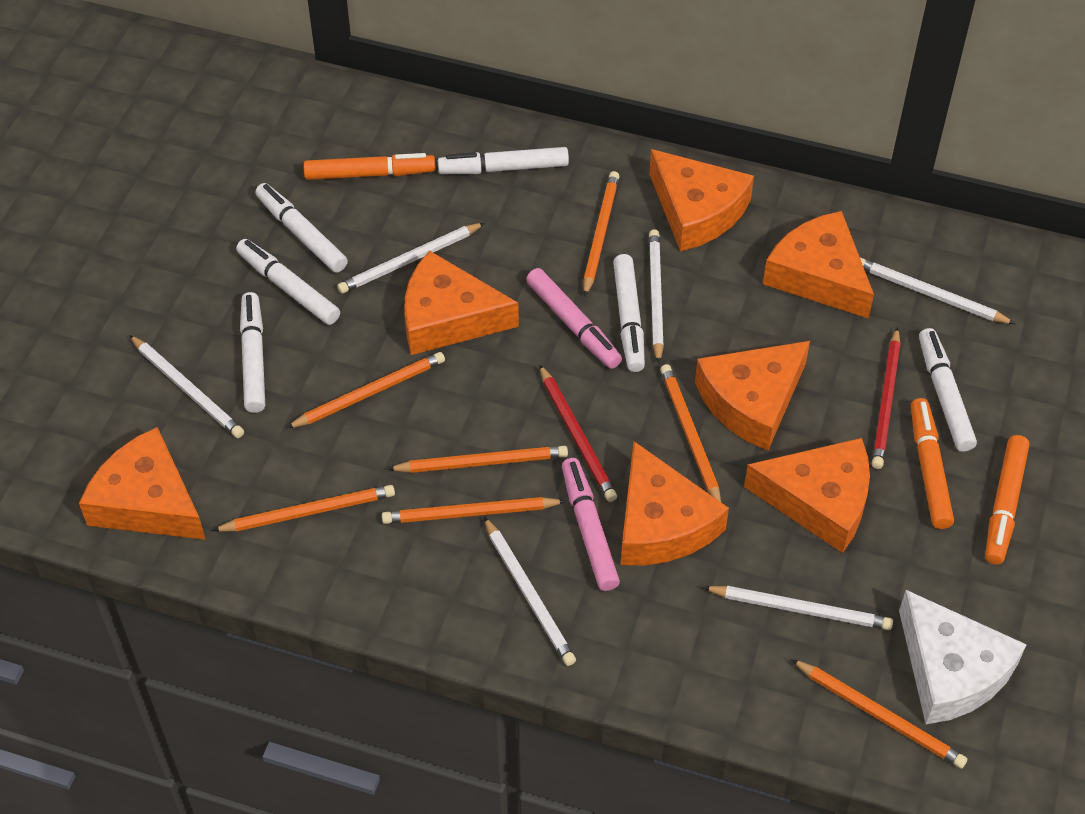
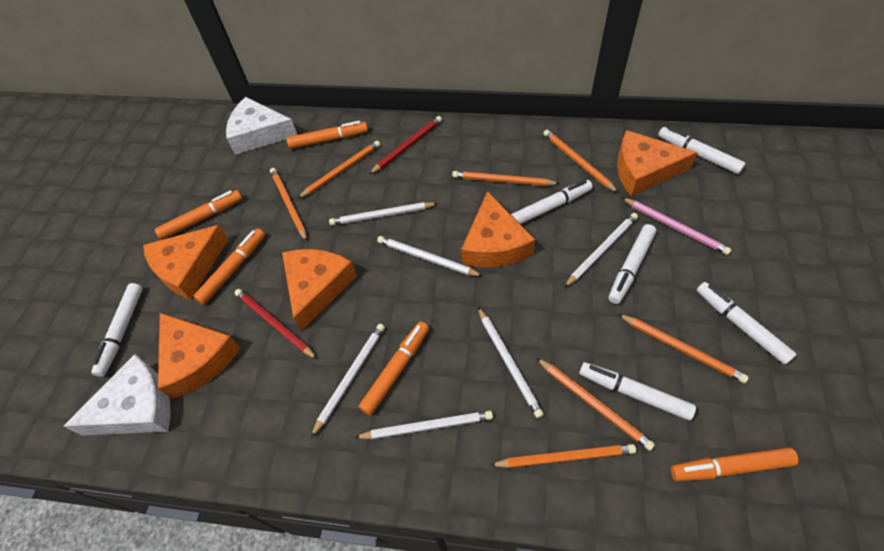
orange cheese: 7 -> 5
orange marker: 3 -> 5
pink marker: 2 -> 0
pink pencil: 0 -> 1
white cheese: 1 -> 2

